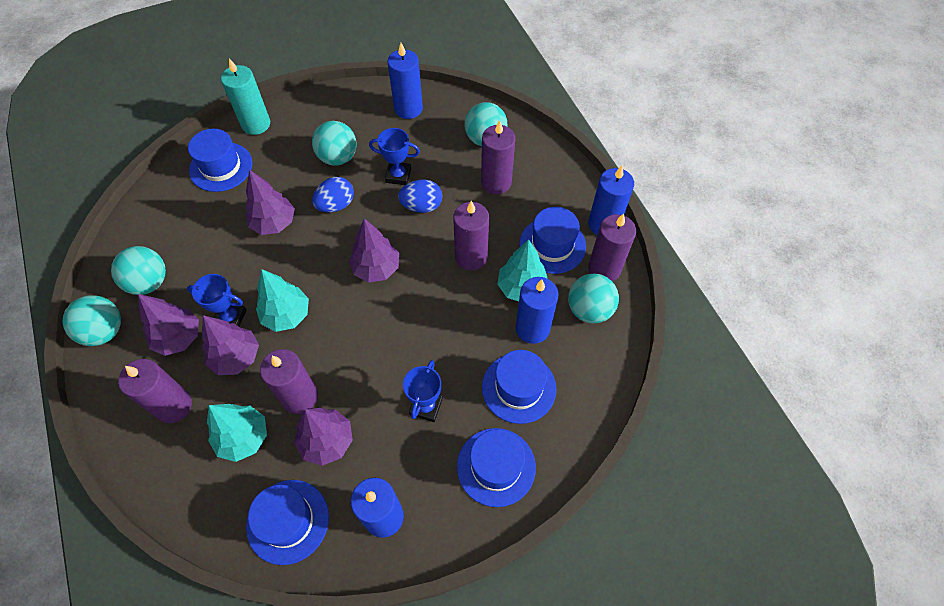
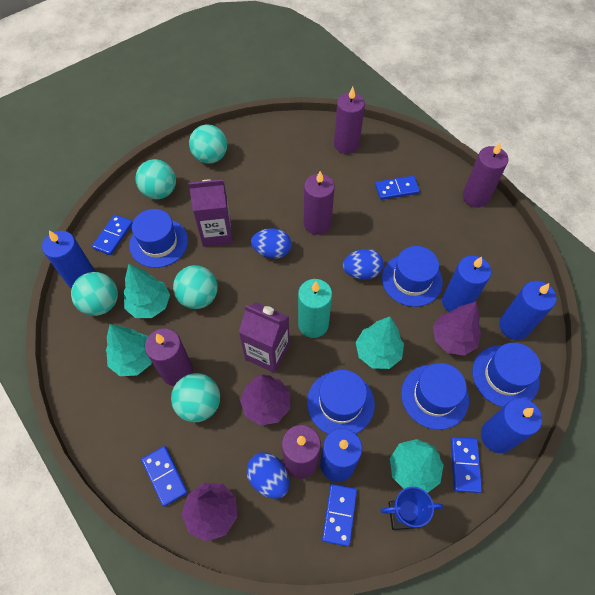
blue candle: 4 -> 5
blue domino: 0 -> 5
blue egg: 2 -> 3
blue trophy: 3 -> 1
purple carton: 0 -> 2
purple tree: 5 -> 3
turquoise tree: 3 -> 4

